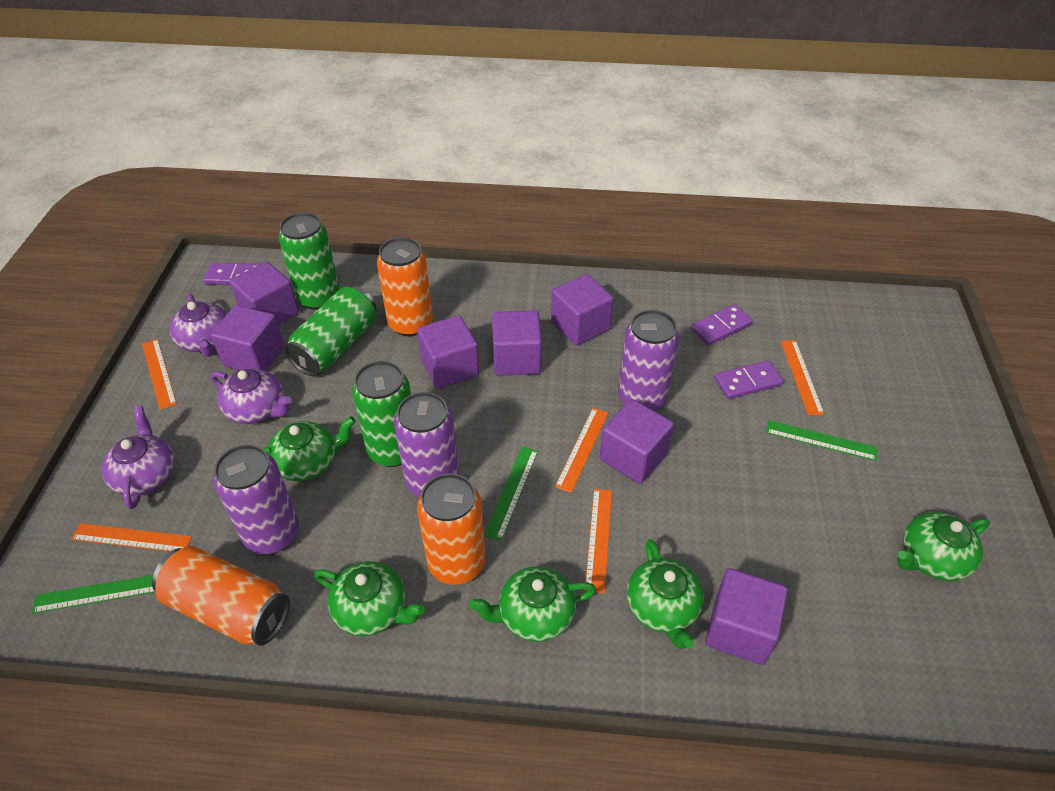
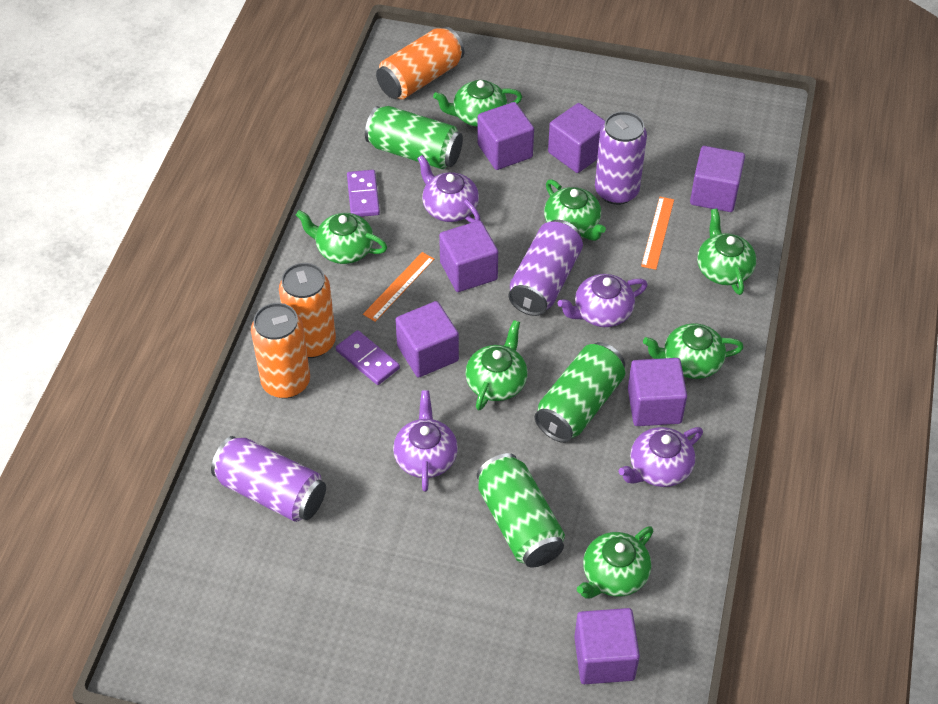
green ruler: 3 -> 0
green teapot: 5 -> 7
orange ruler: 5 -> 2
purple domino: 3 -> 2
purple teapot: 3 -> 4

